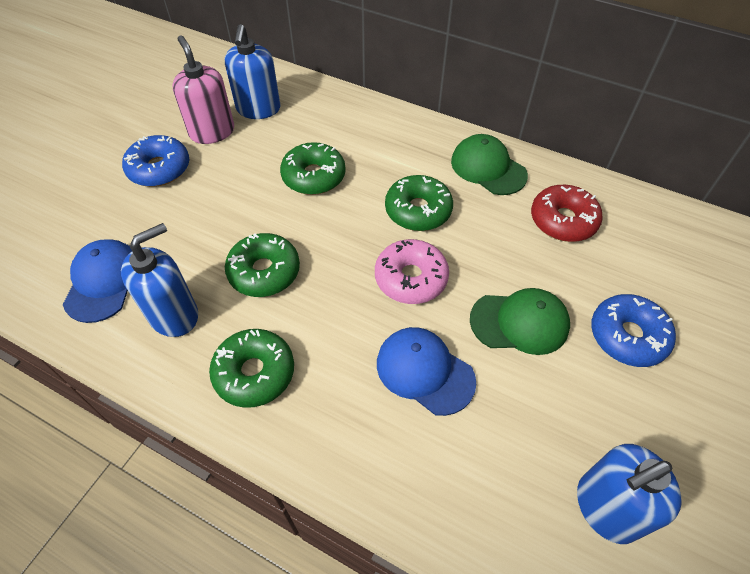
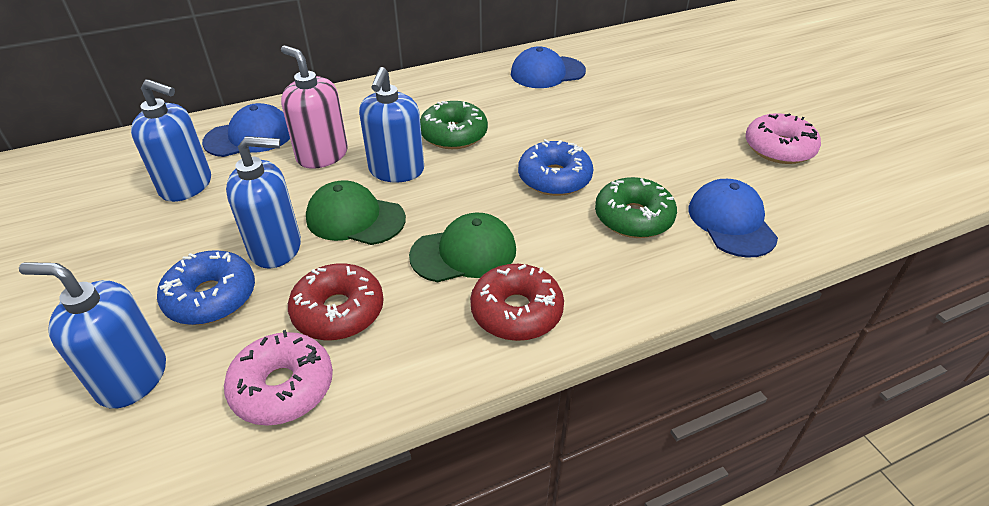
blue cap: 2 -> 3
blue soap dispenser: 3 -> 4
green donut: 4 -> 2
pink donut: 1 -> 2
red donut: 1 -> 2

